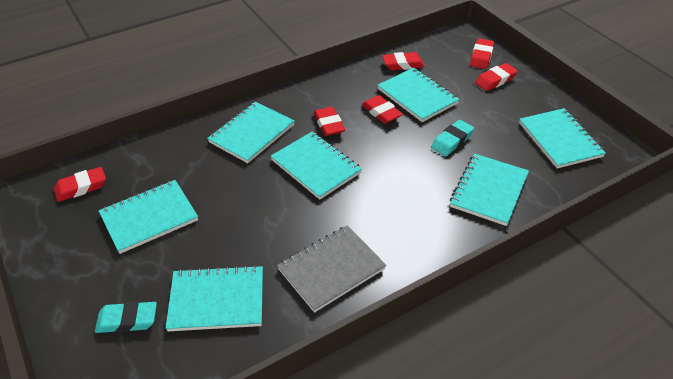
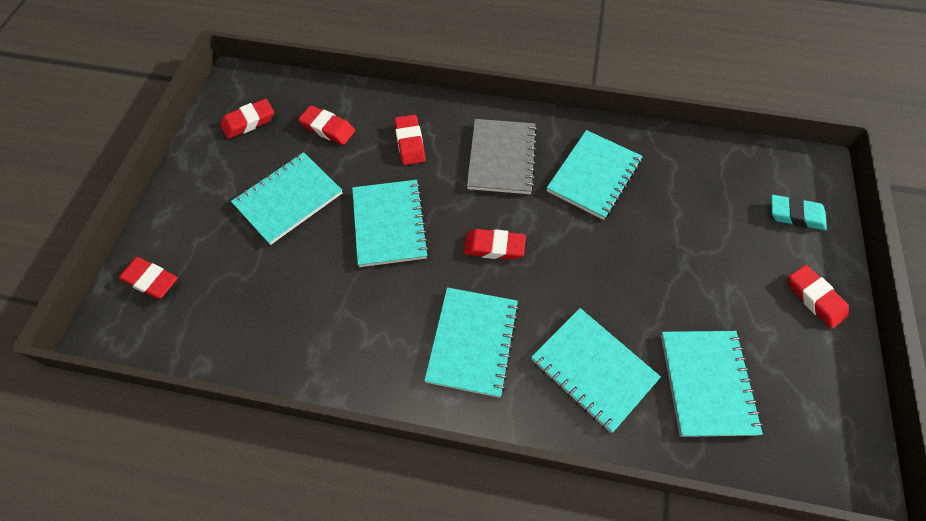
turquoise eraser: 2 -> 1
turquoise notebook: 7 -> 6

